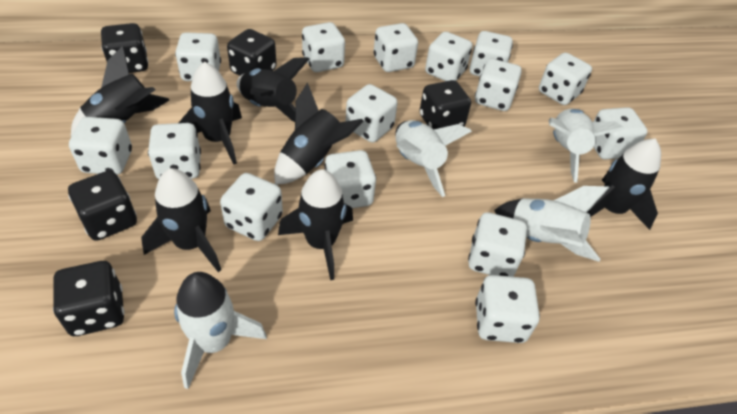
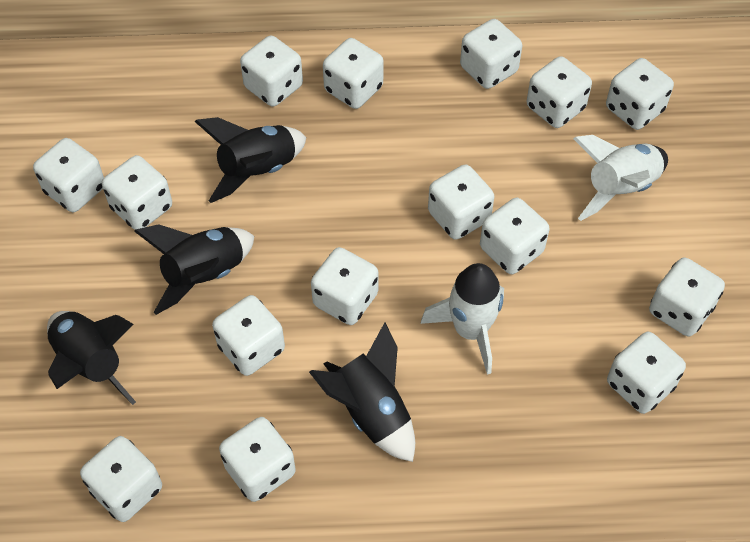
black dice: 5 -> 0
black rocket: 7 -> 4
white rocket: 4 -> 2

